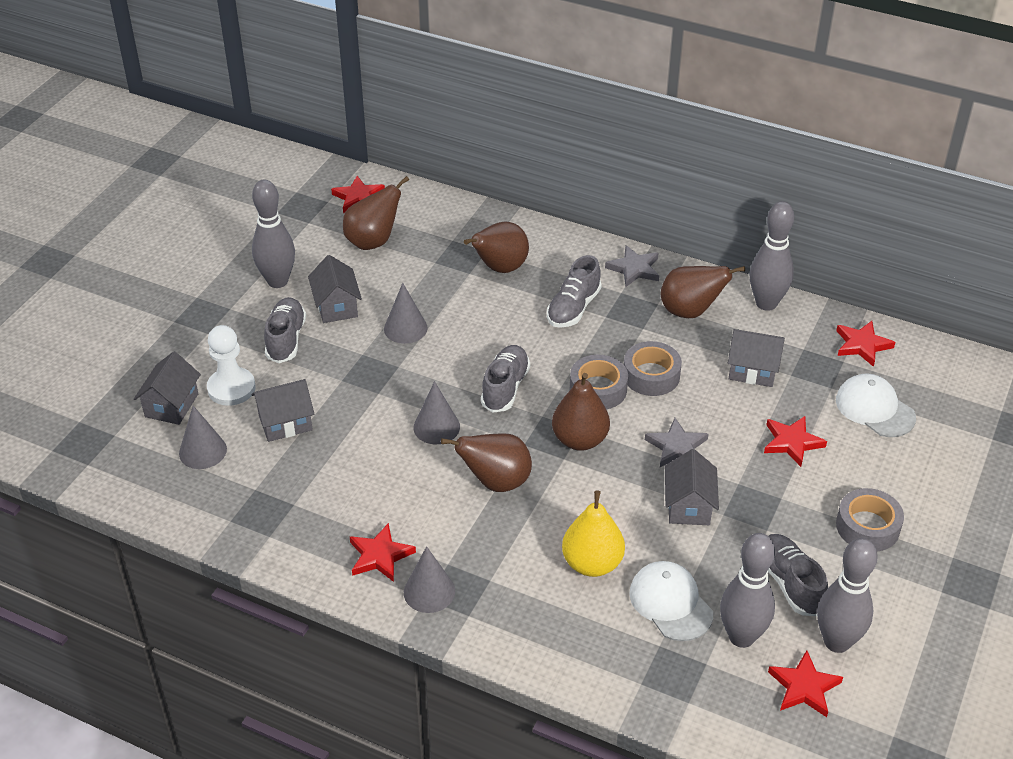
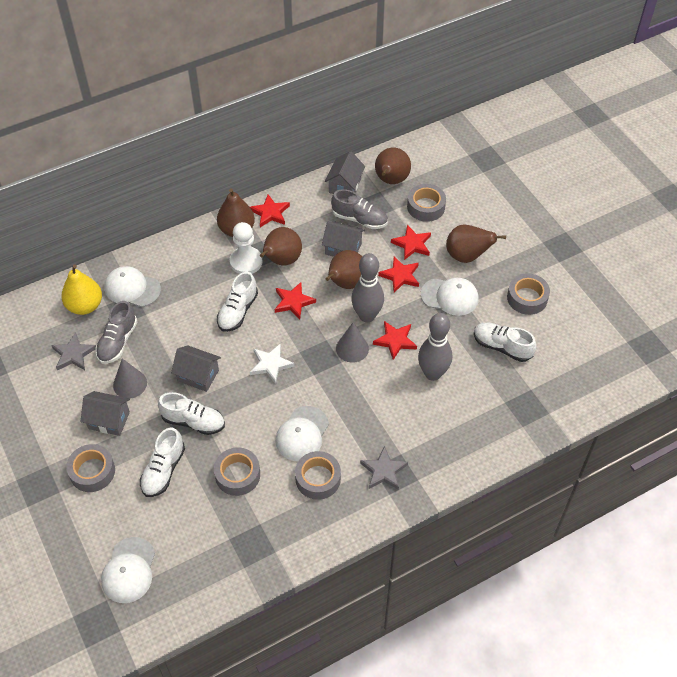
grey bowling pin: 4 -> 2
grey cone: 4 -> 2
grey house: 5 -> 4
grey shoe: 4 -> 2
grey tape: 3 -> 5
white cap: 2 -> 4
white shoe: 0 -> 4
white star: 0 -> 1

